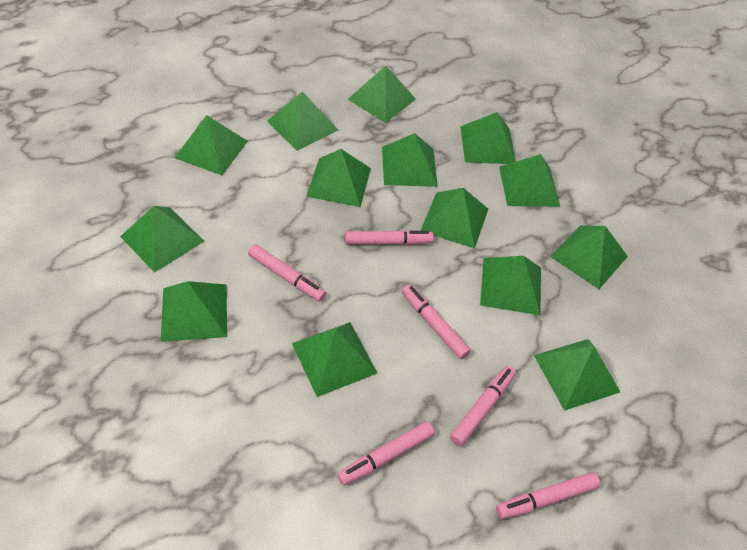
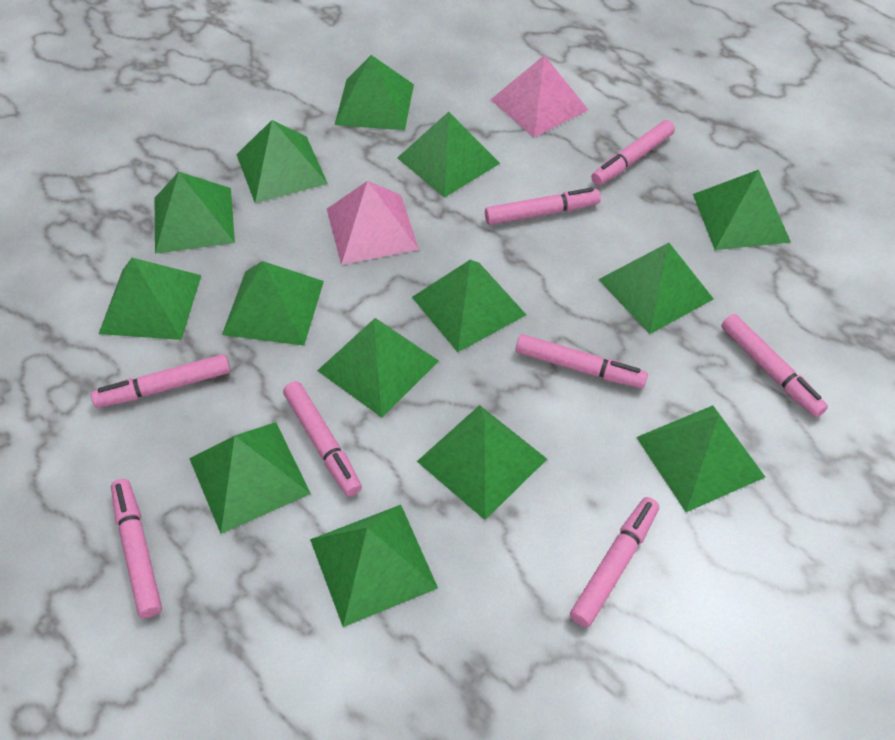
pink marker: 6 -> 8
pink pyramid: 0 -> 2

